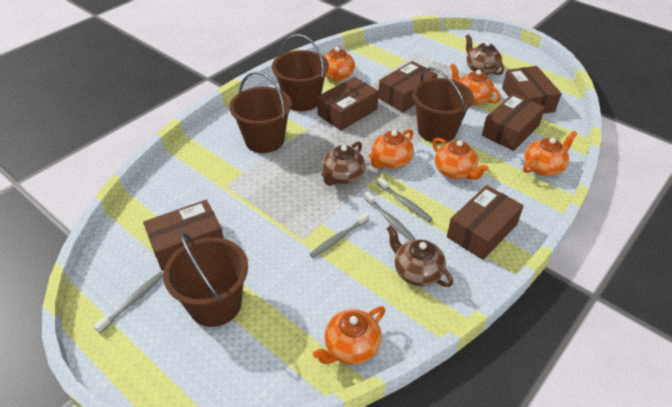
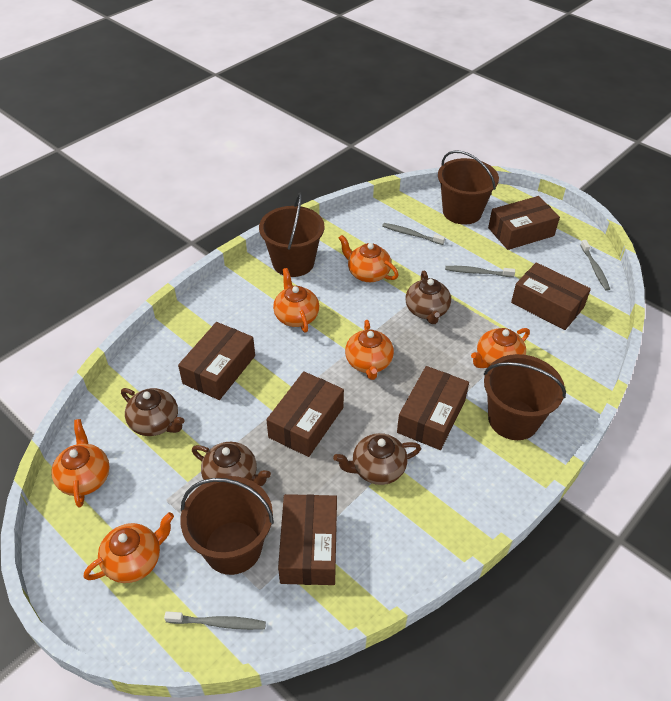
brown teapot: 3 -> 4

